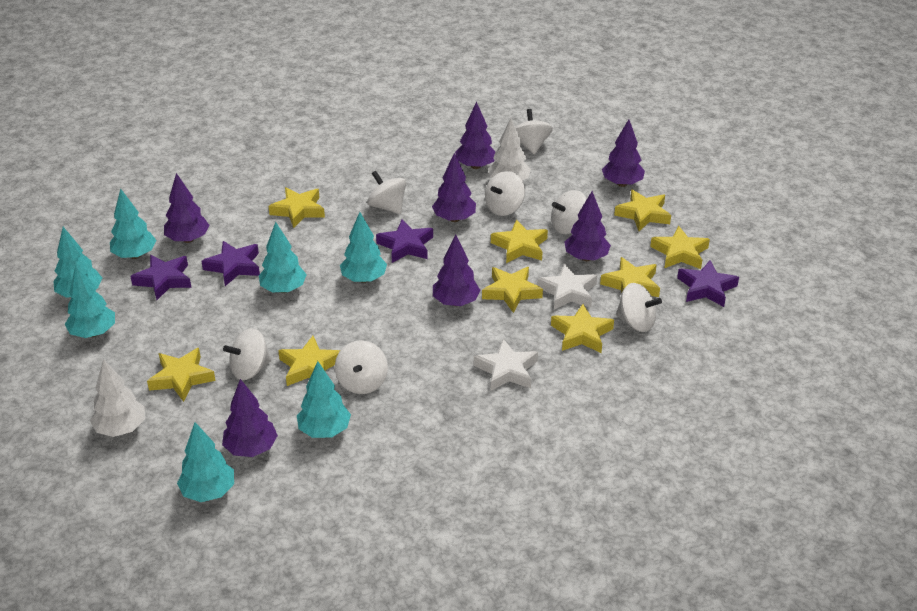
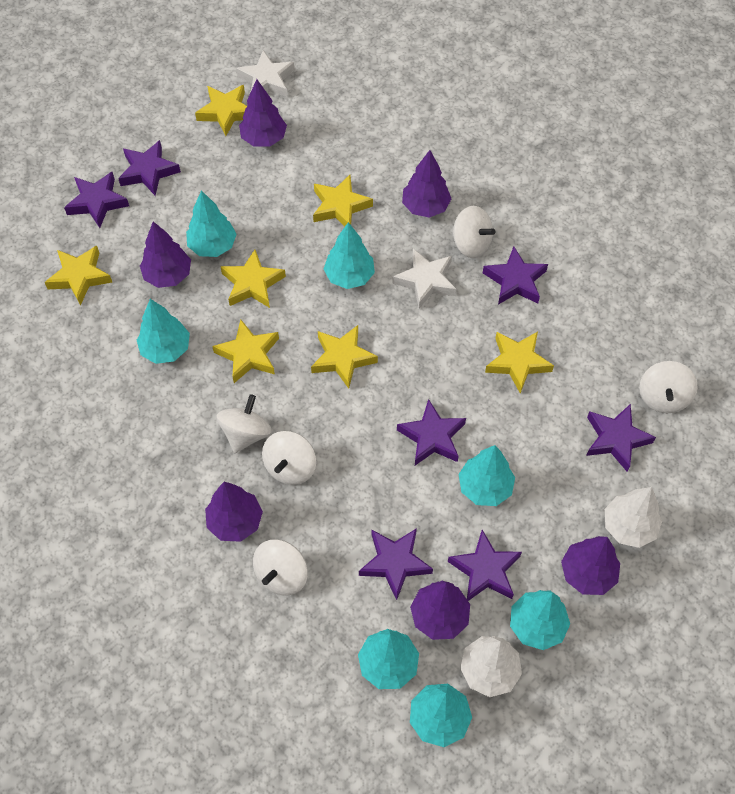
purple star: 4 -> 7
purple tree: 7 -> 6
white spinning top: 7 -> 5
yellow star: 9 -> 7

